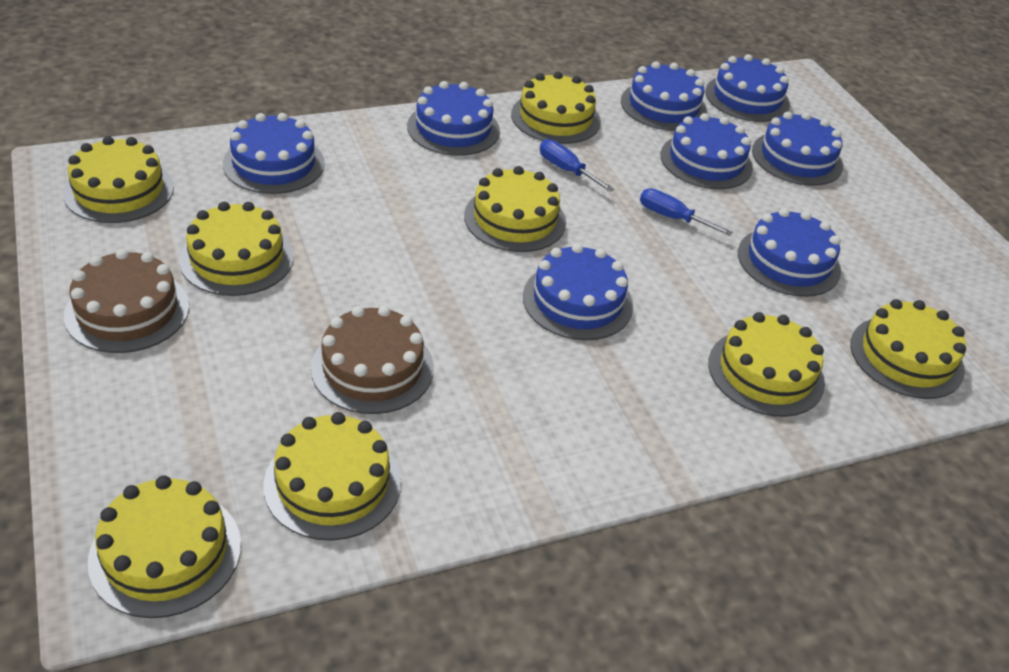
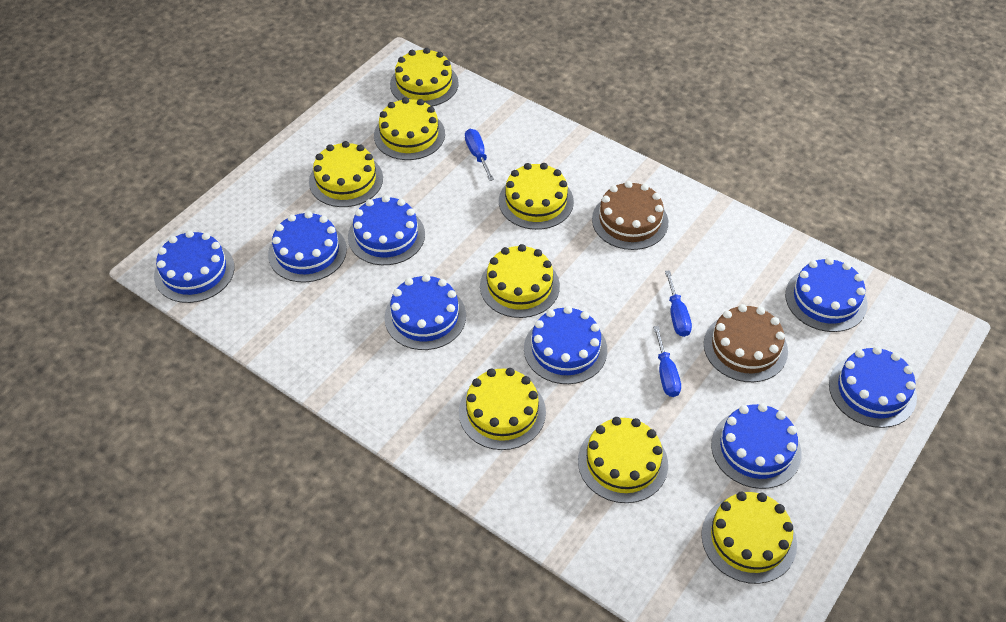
blue screwdriver: 2 -> 3

